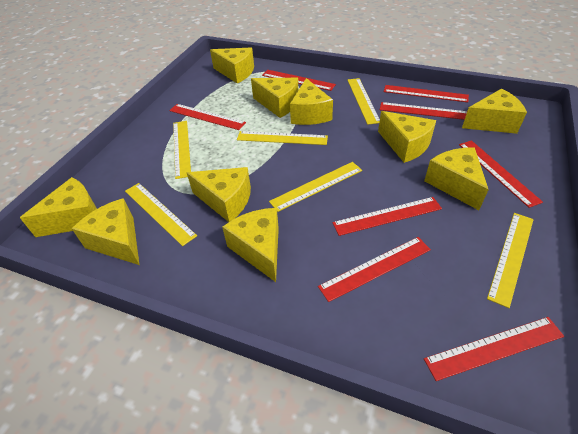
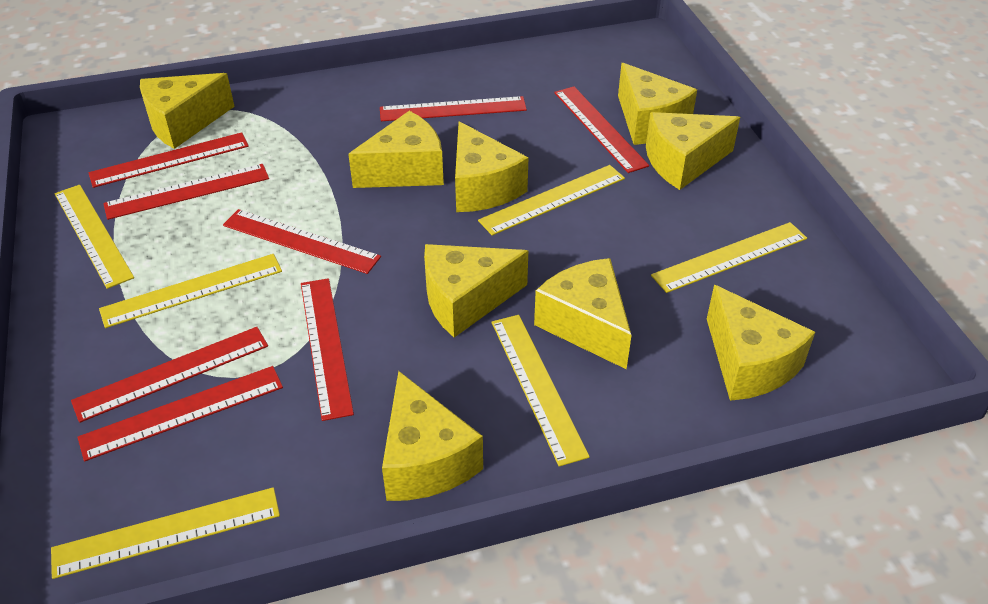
yellow cheese: 10 -> 9

